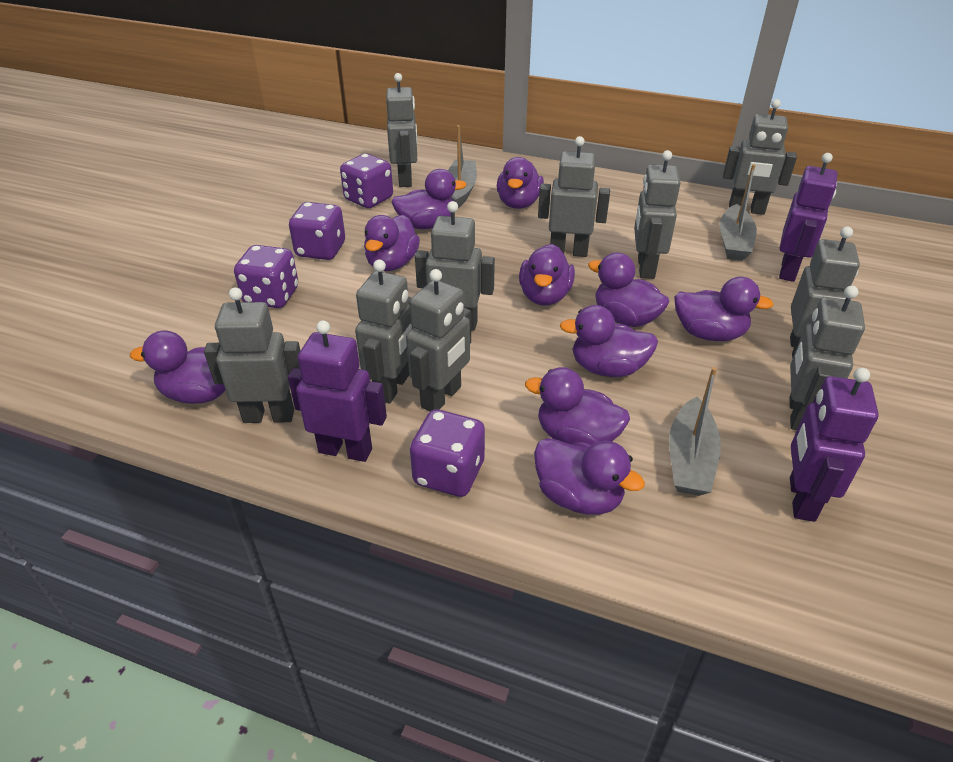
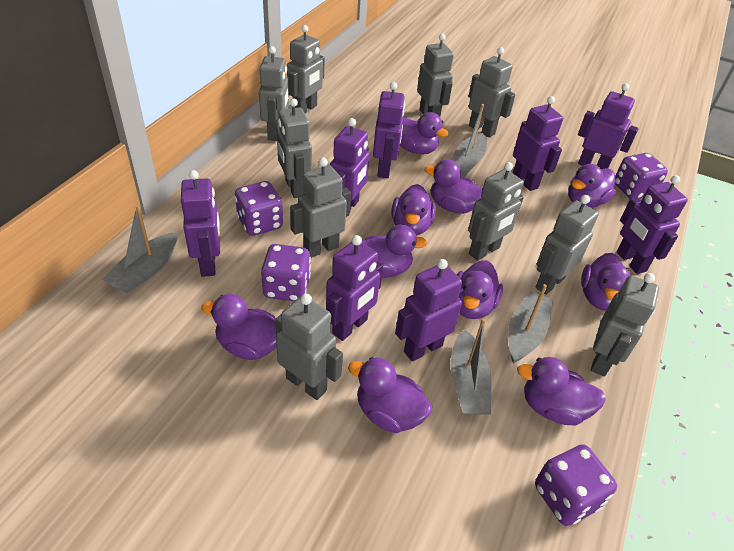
grey boat: 3 -> 4
purple robot: 3 -> 8

